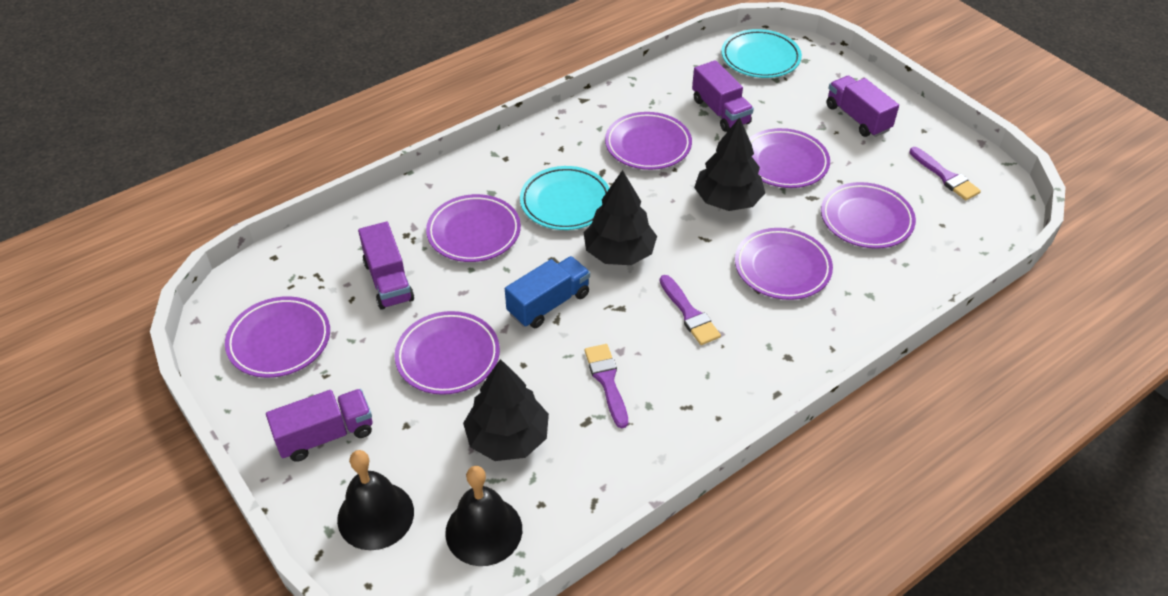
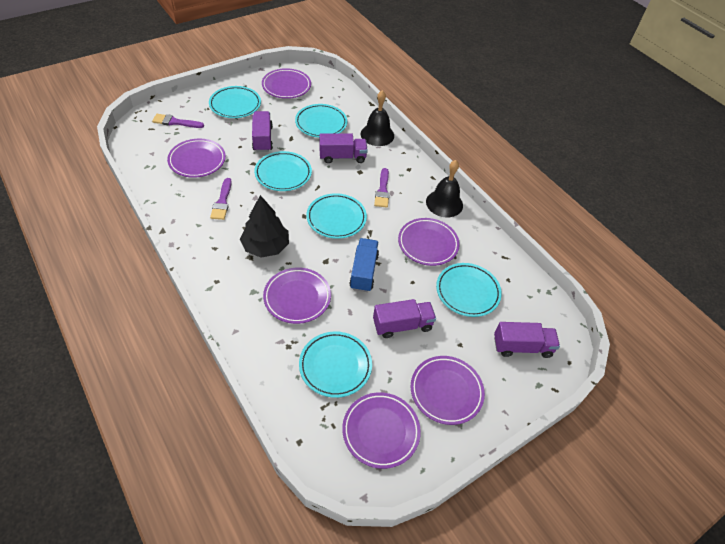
black tree: 3 -> 1
purple plate: 7 -> 6
turquoise plate: 2 -> 6

